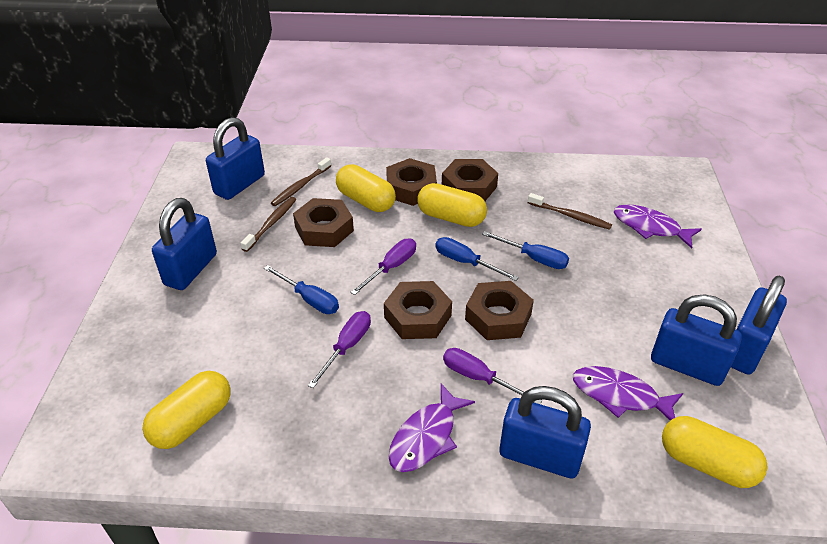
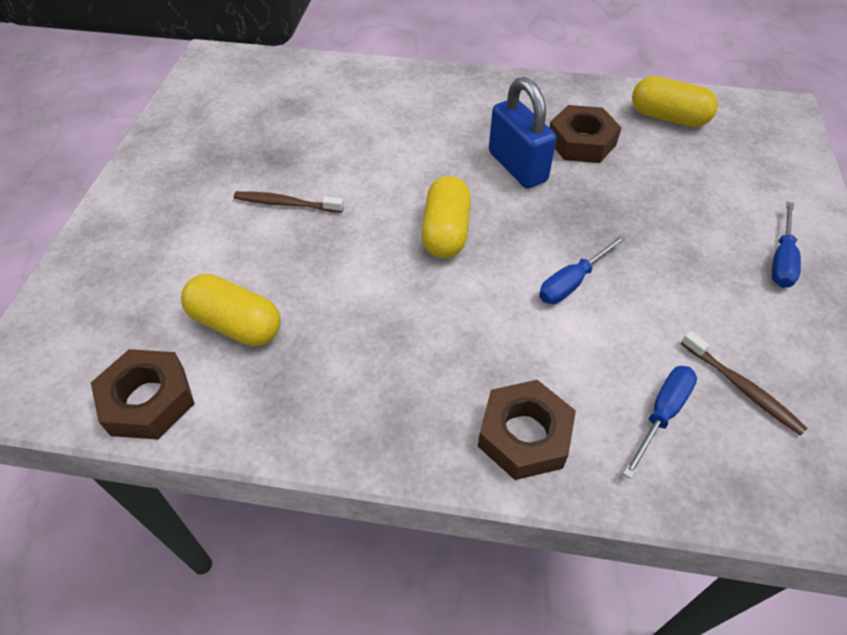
blue padlock: 5 -> 1
brown nut: 5 -> 3
brown toothbrush: 3 -> 2
purple fish: 3 -> 0
purple screwdriver: 3 -> 0
yellow capsule: 4 -> 3

